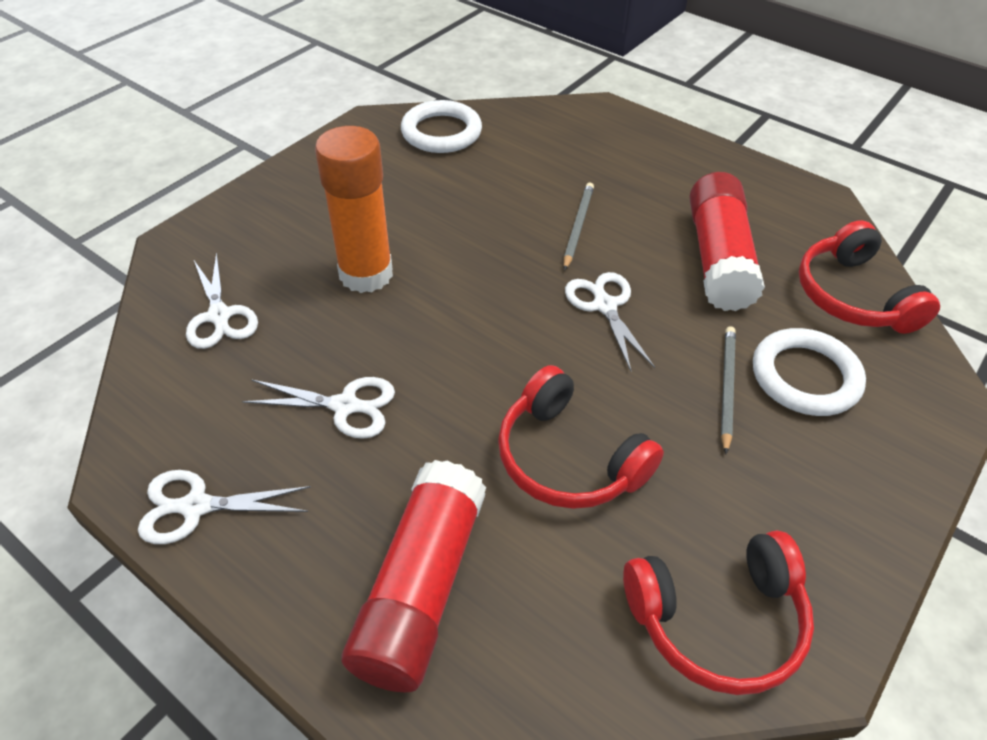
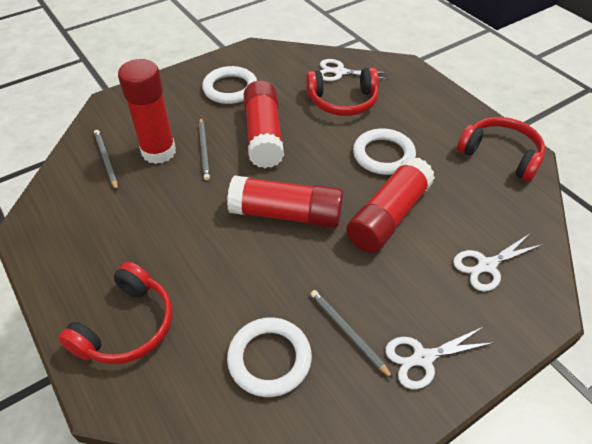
grey pencil: 2 -> 3
orange glue stick: 1 -> 0
red glue stick: 2 -> 4
white ring: 2 -> 3
white scissors: 4 -> 3

